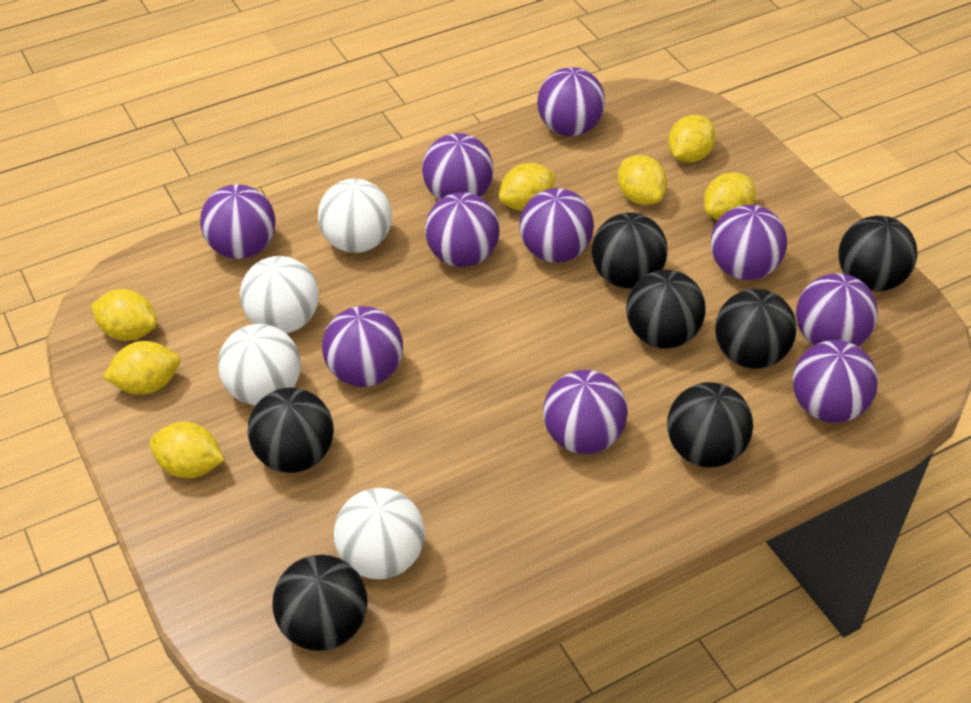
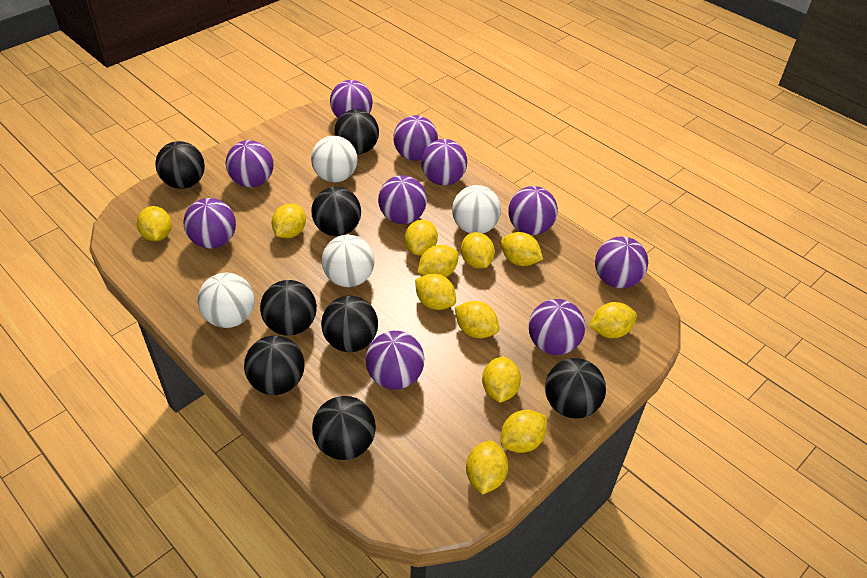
black ball: 7 -> 8
yellow lemon: 7 -> 12

